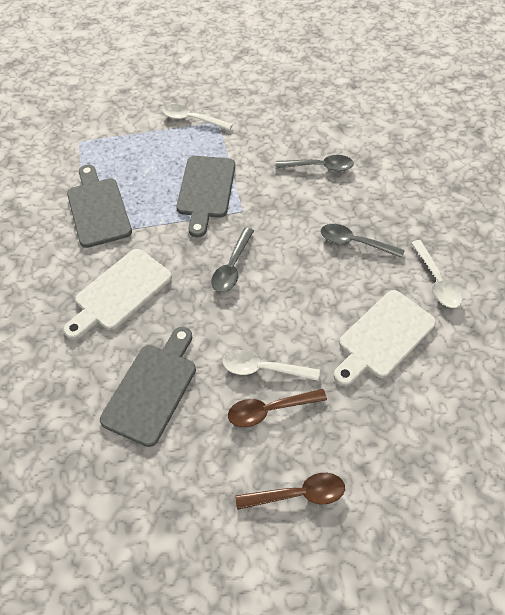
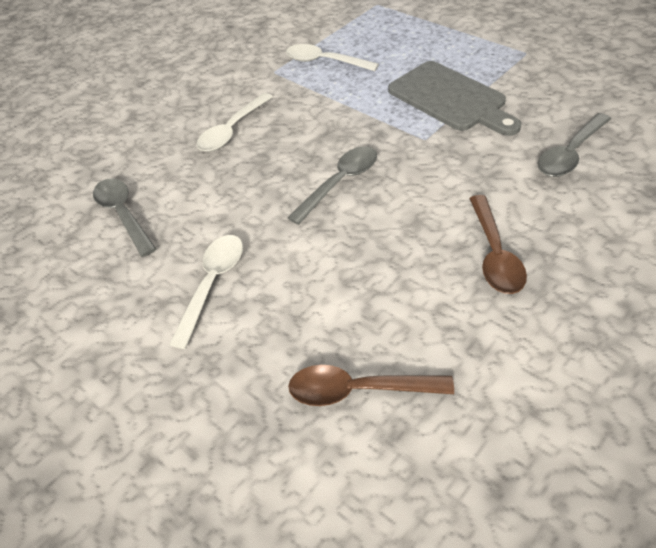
grey cutting board: 3 -> 1
white cutting board: 2 -> 0

